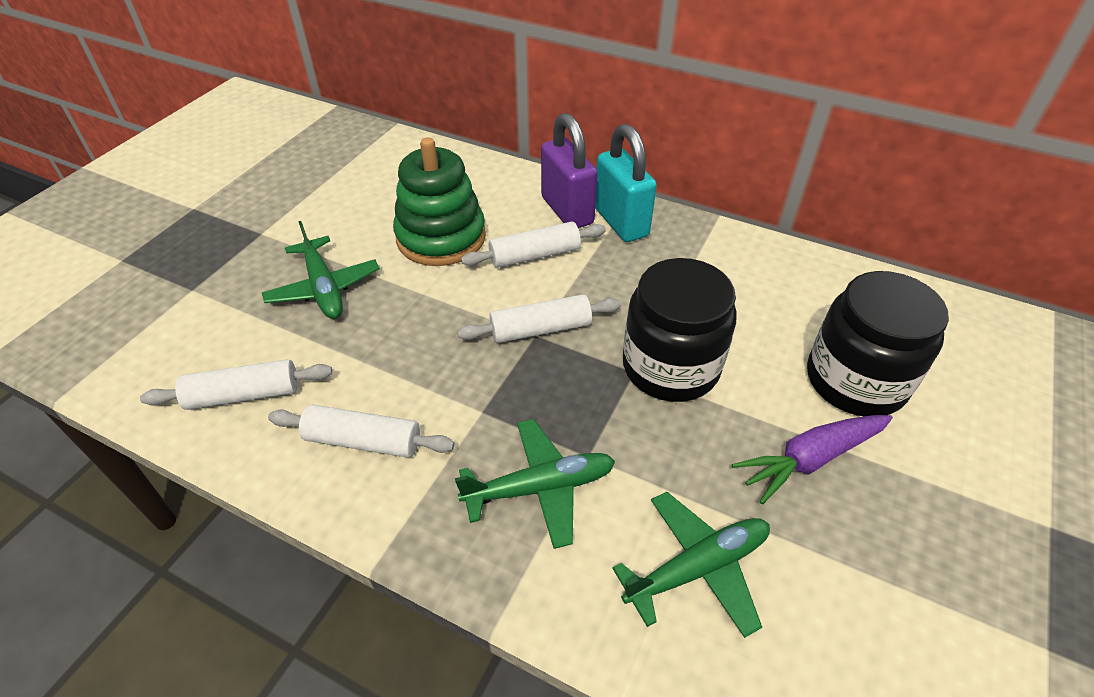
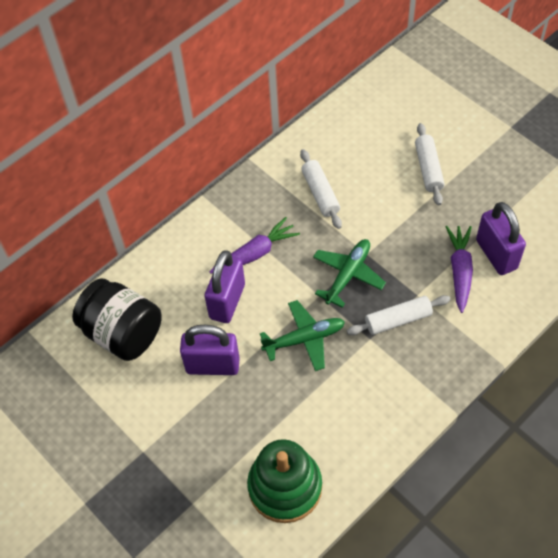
black jar: 2 -> 1
green plane: 3 -> 2
purple carrot: 1 -> 2
purple padlock: 1 -> 3
turquoise padlock: 1 -> 0
white rolling pin: 4 -> 3

